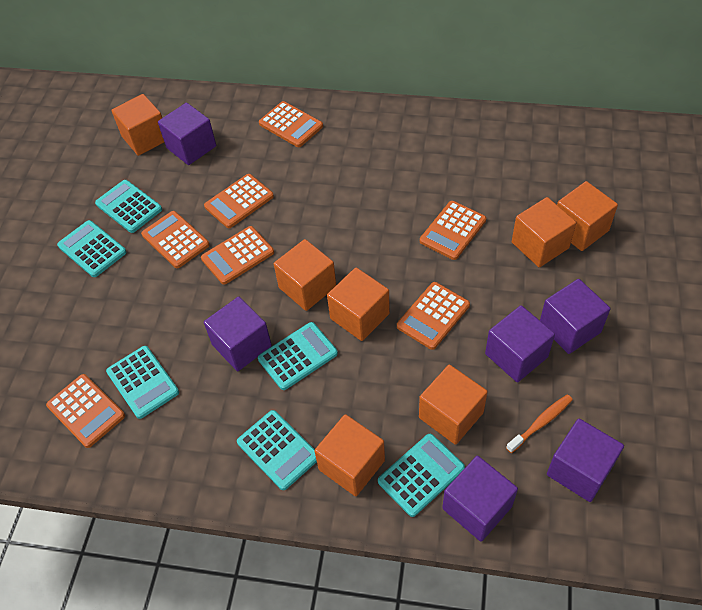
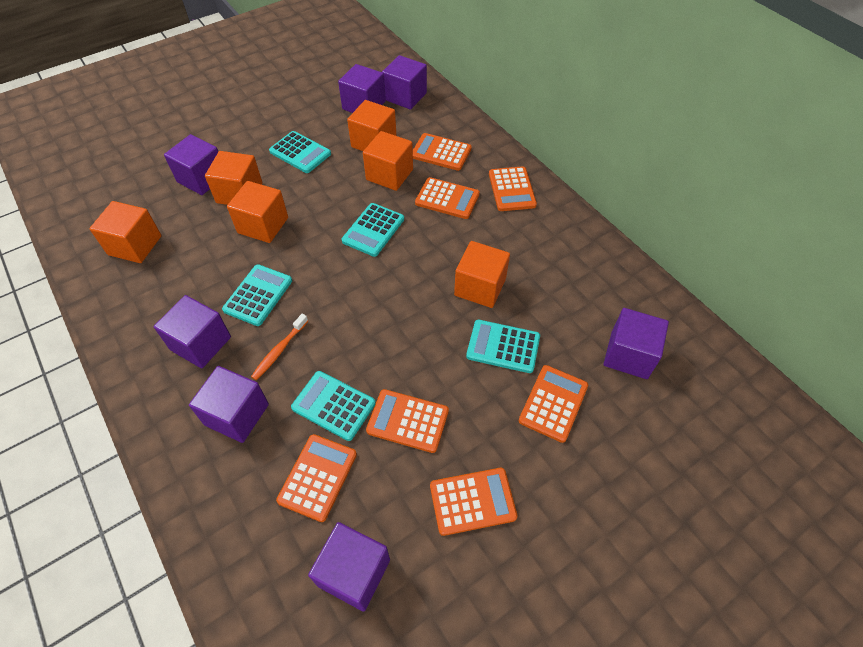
orange cube: 7 -> 6
purple cube: 6 -> 7
turquoise calculator: 6 -> 5

